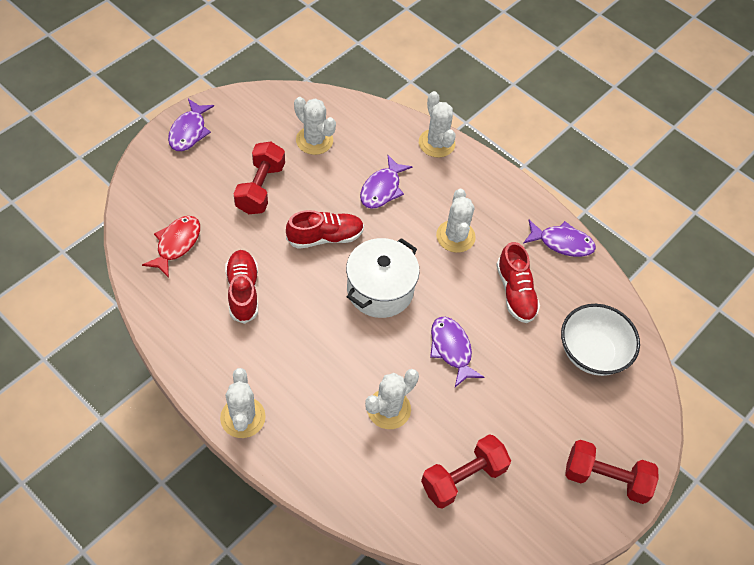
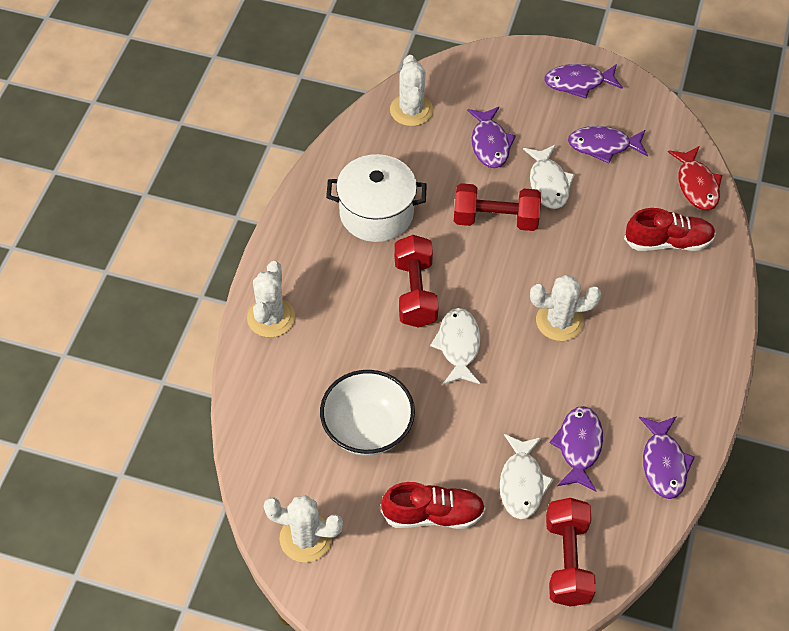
purple fish: 4 -> 5
red shoe: 3 -> 2
white cactus: 5 -> 4
white fish: 0 -> 3

